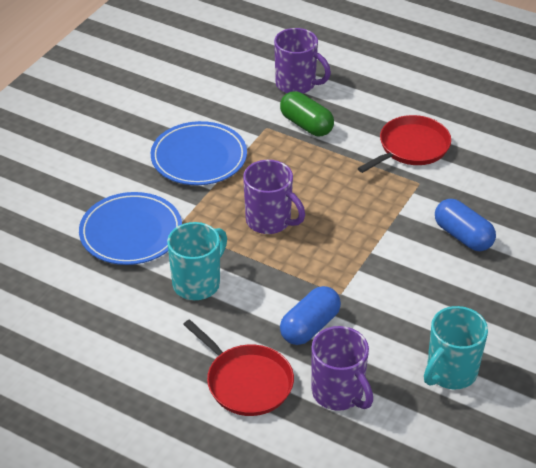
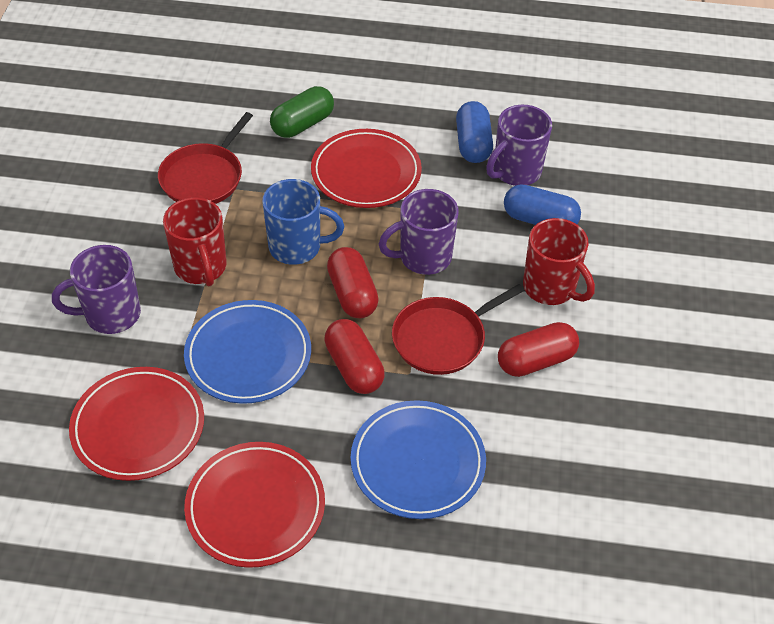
blue mug: 0 -> 1
red capsule: 0 -> 3
red mug: 0 -> 2
red plate: 0 -> 3
turquoise mug: 2 -> 0

